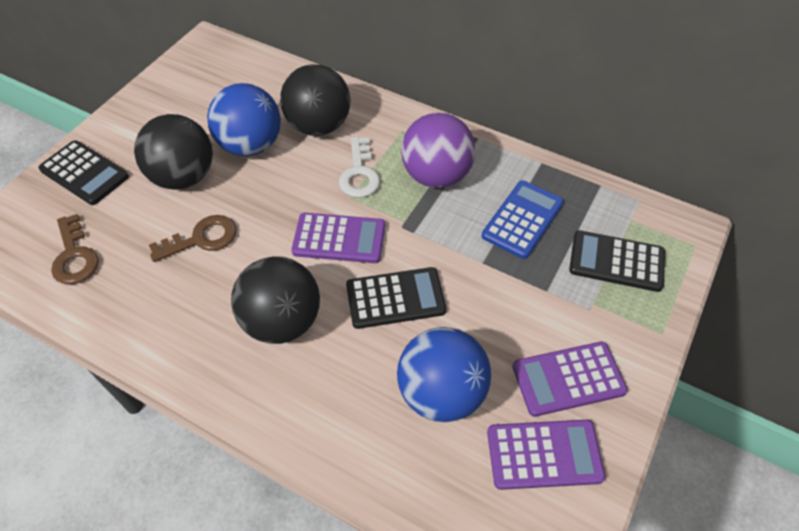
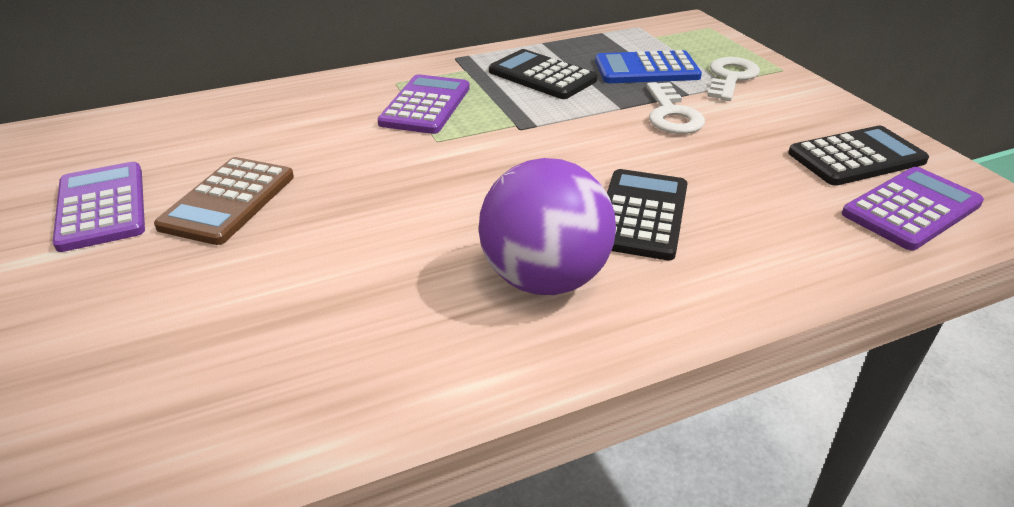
black ball: 3 -> 0
blue ball: 2 -> 0
brown calculator: 0 -> 1
brown key: 2 -> 0
white key: 1 -> 2

